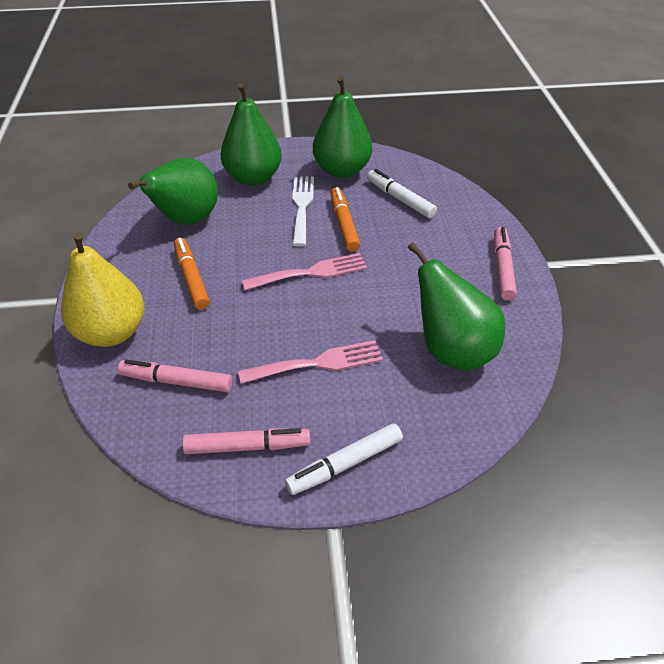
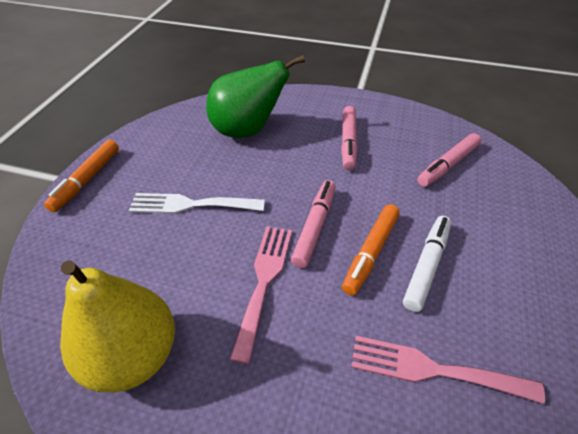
green pear: 4 -> 1
white marker: 2 -> 1

